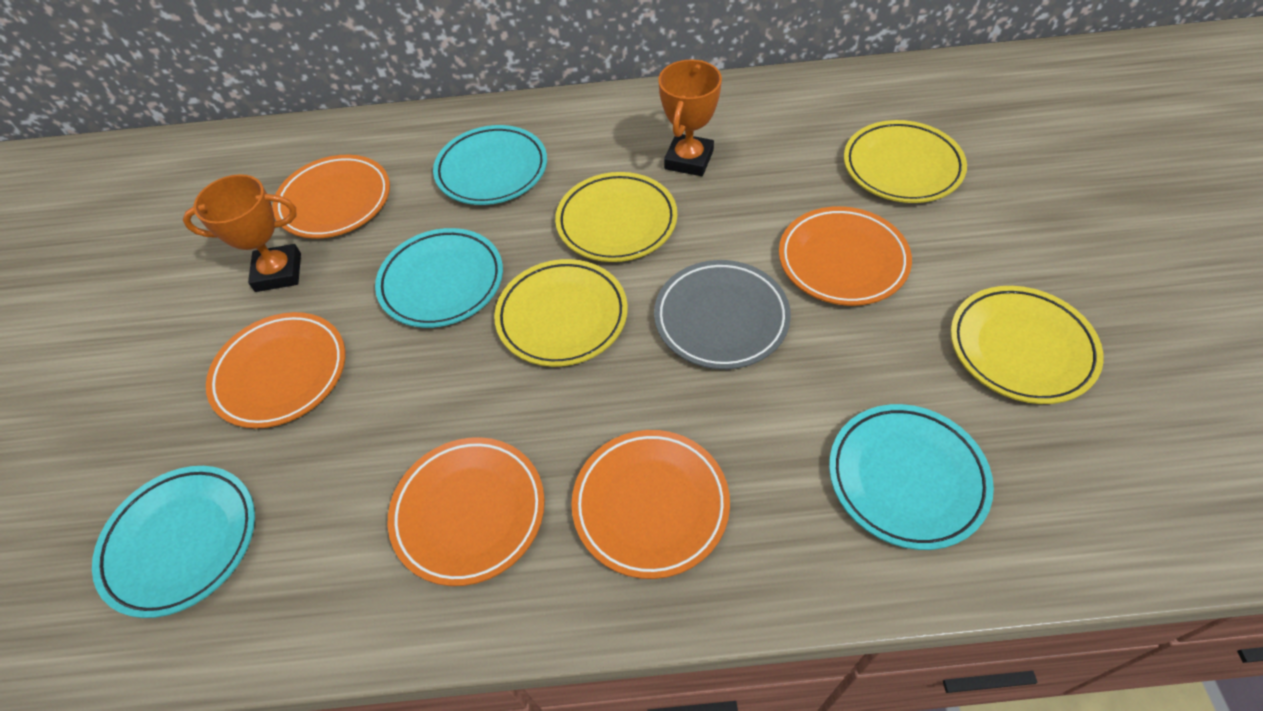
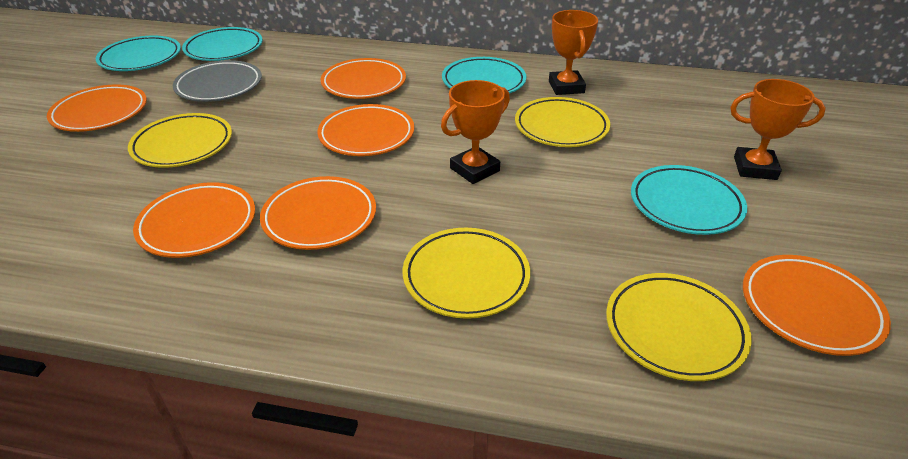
orange plate: 5 -> 6
orange trophy: 2 -> 3

